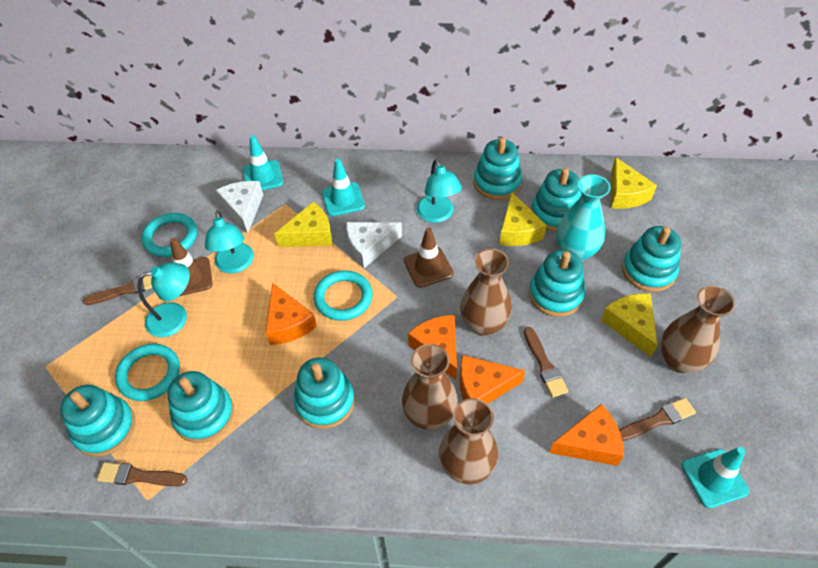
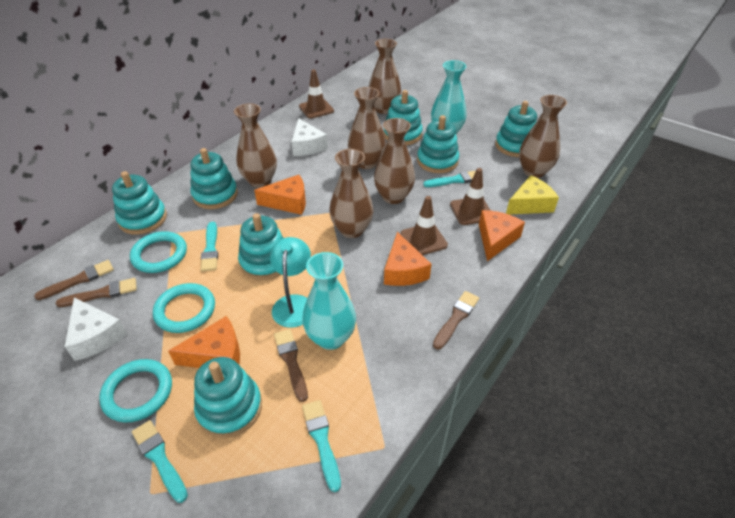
brown traffic cone: 2 -> 3
brown vase: 4 -> 6
turquoise brush: 0 -> 4
turquoise lamp: 3 -> 1
turquoise traffic cone: 3 -> 0
turquoise vase: 1 -> 2
yellow cheese: 4 -> 1

